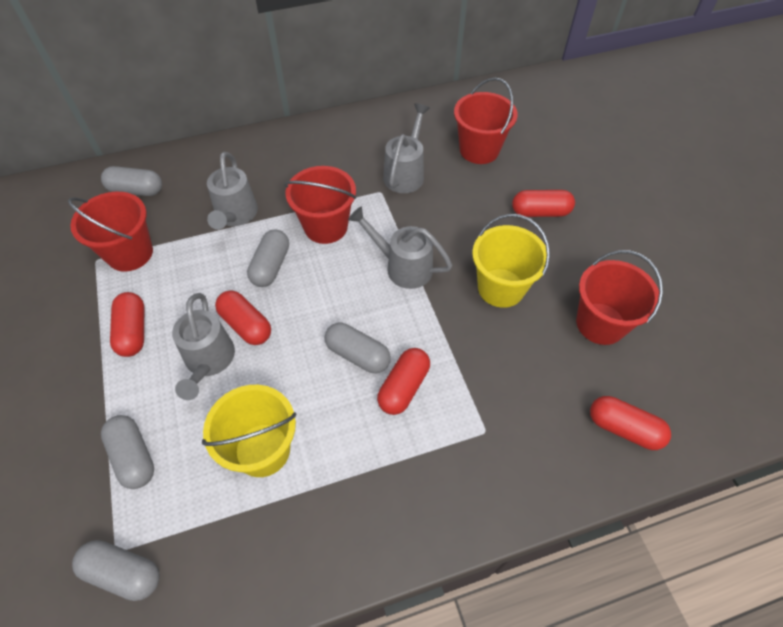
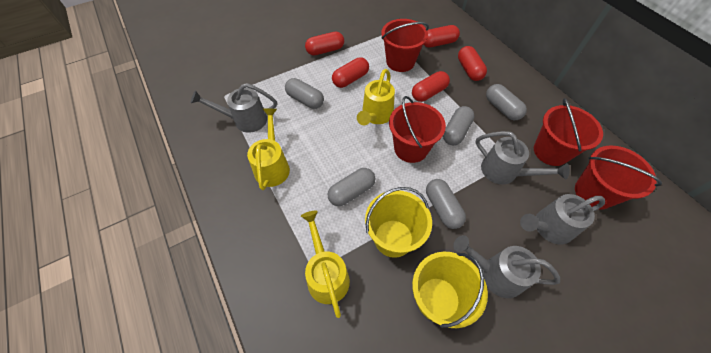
yellow watering can: 0 -> 3

